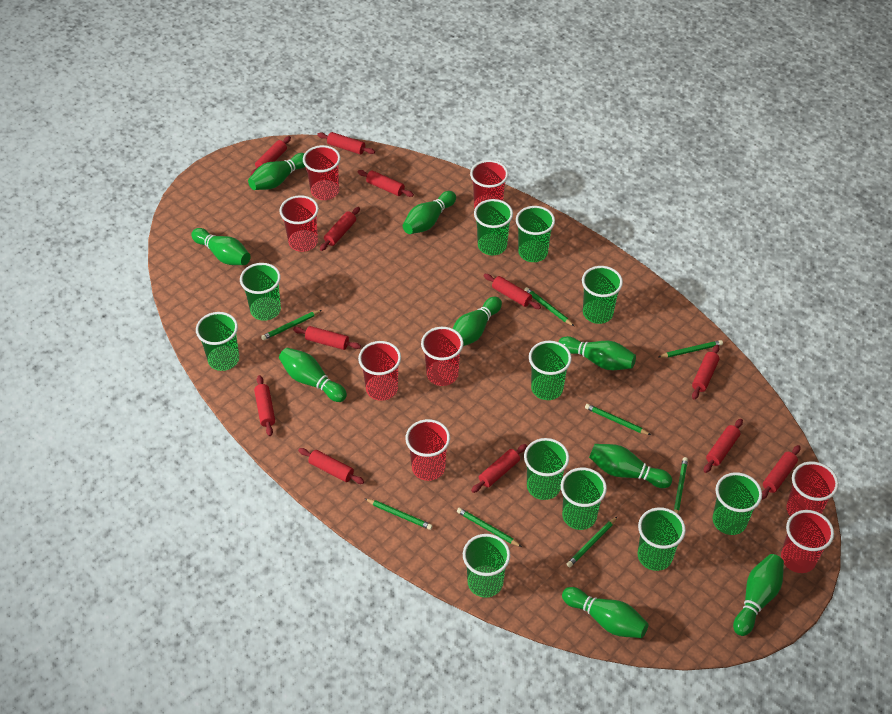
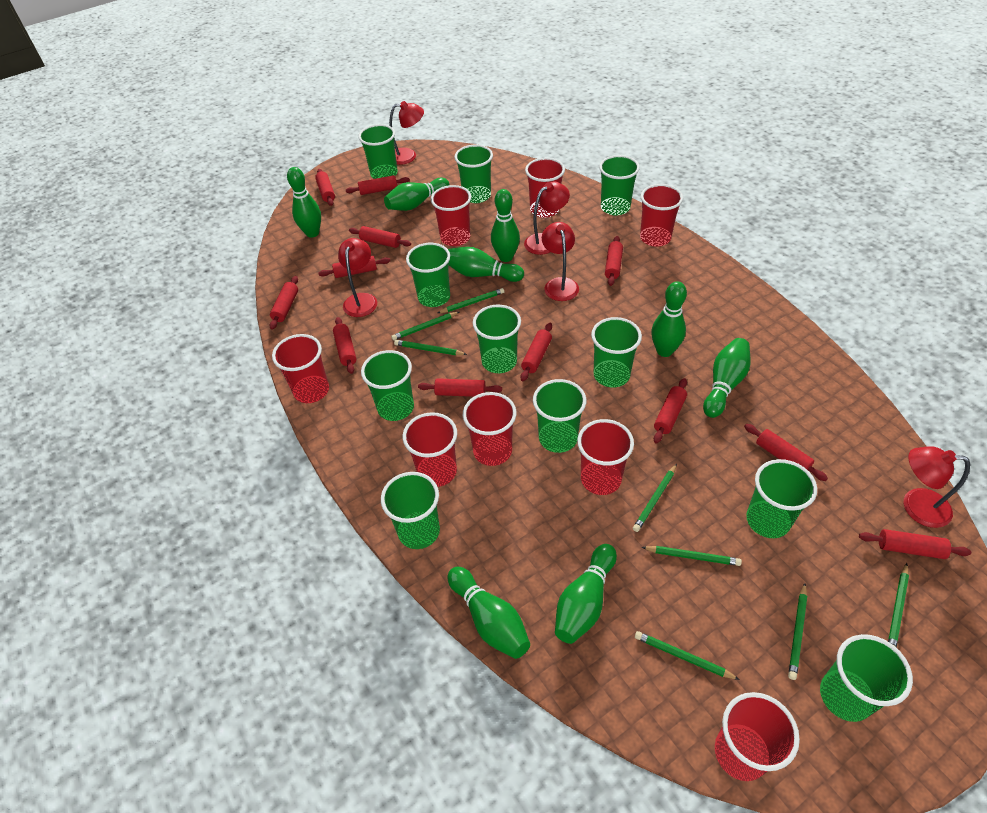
green bowling pin: 9 -> 8
red lamp: 0 -> 5

